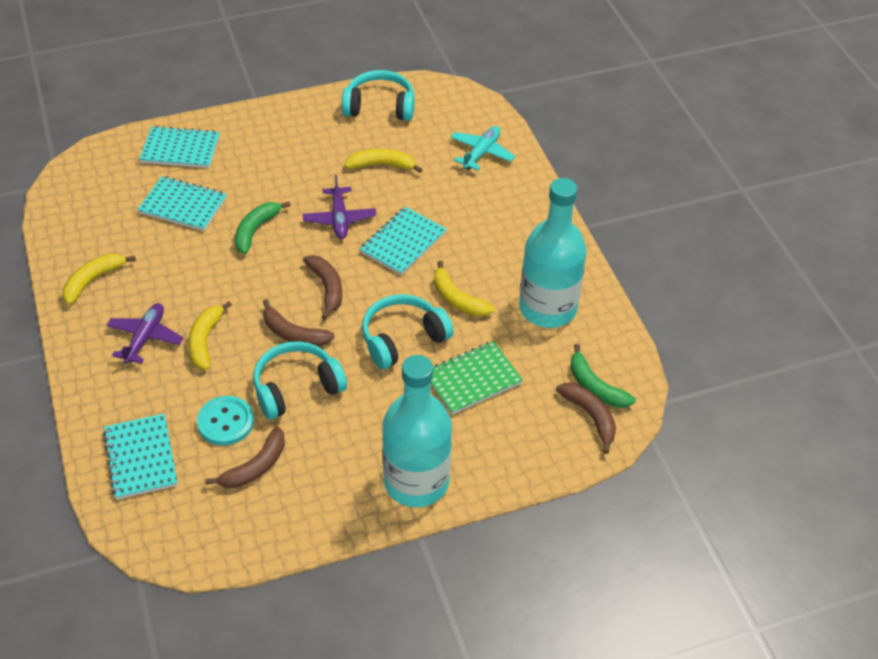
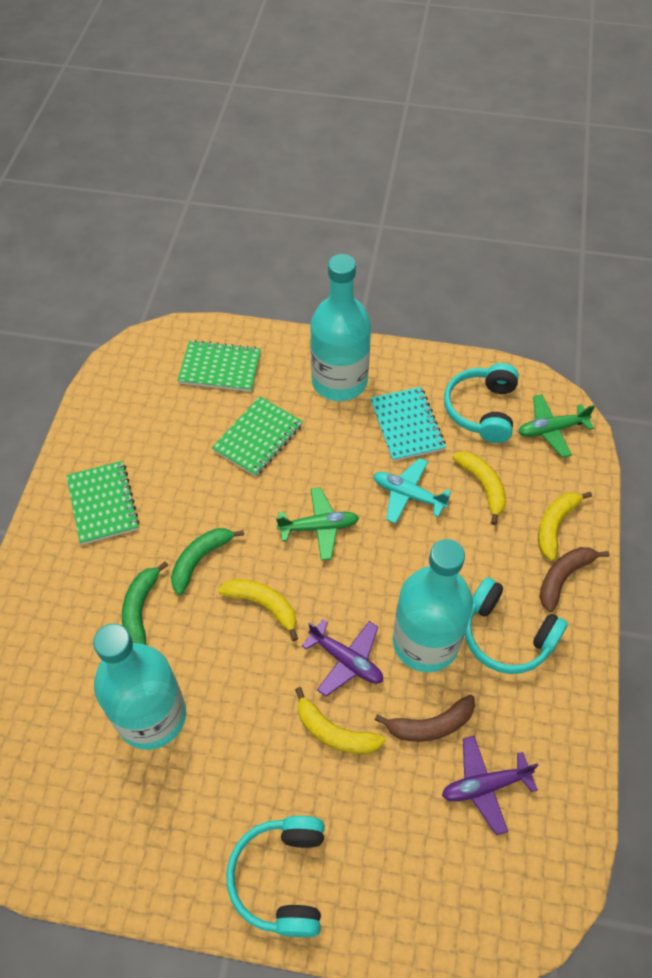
brown banana: 4 -> 2
green notebook: 1 -> 3
green plane: 0 -> 2
turquoise bottle: 2 -> 3
turquoise button: 1 -> 0
turquoise notebook: 4 -> 1

